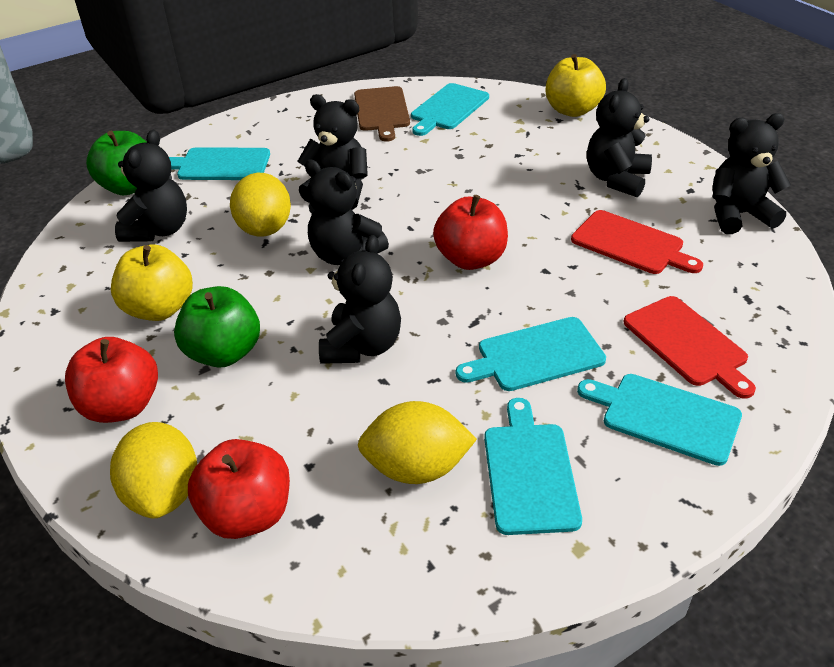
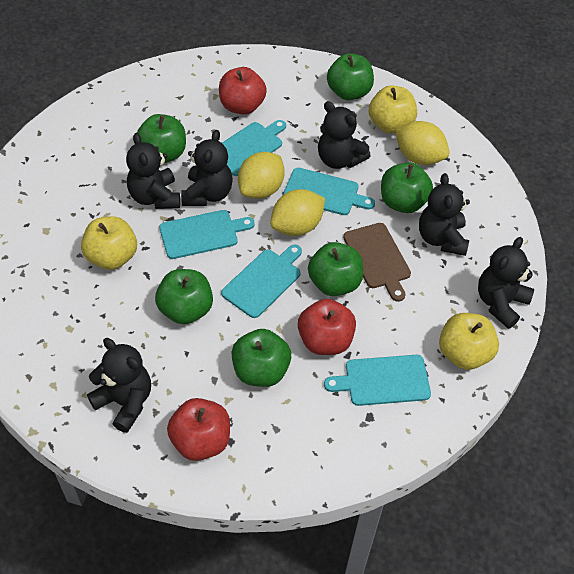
green apple: 2 -> 6
red cutting board: 2 -> 0
yellow apple: 2 -> 3

